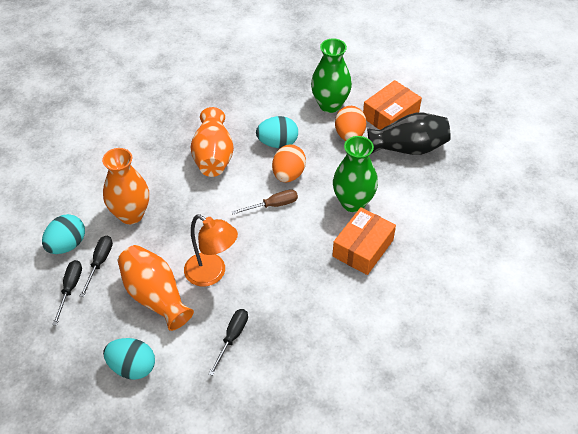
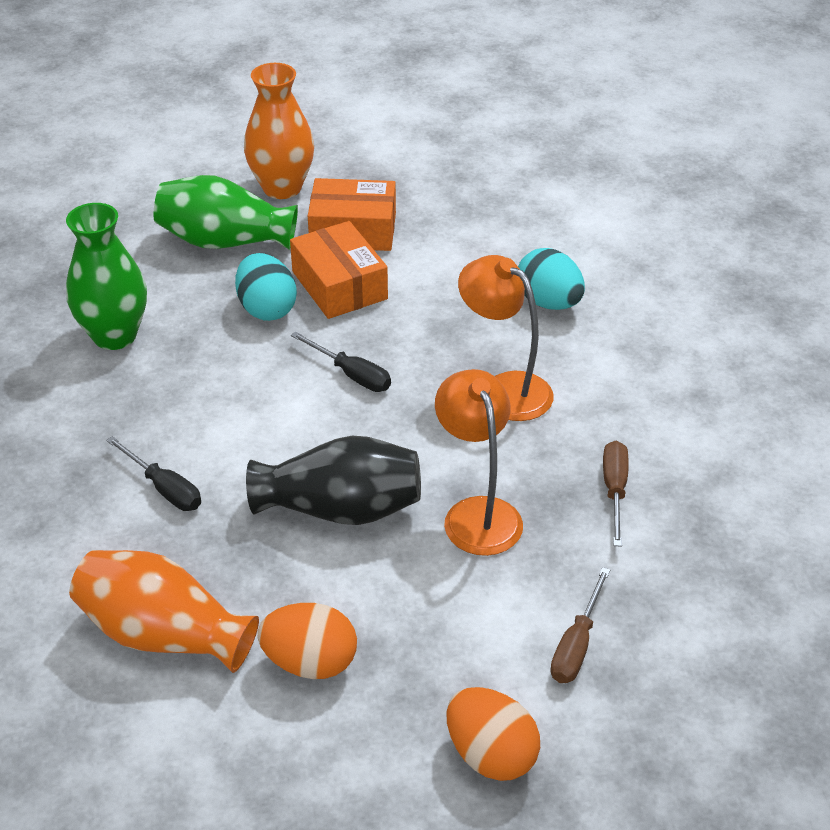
black screwdriver: 3 -> 2
brown screwdriver: 1 -> 2
orange lamp: 1 -> 2
orange vase: 3 -> 2
turquoise egg: 3 -> 2

